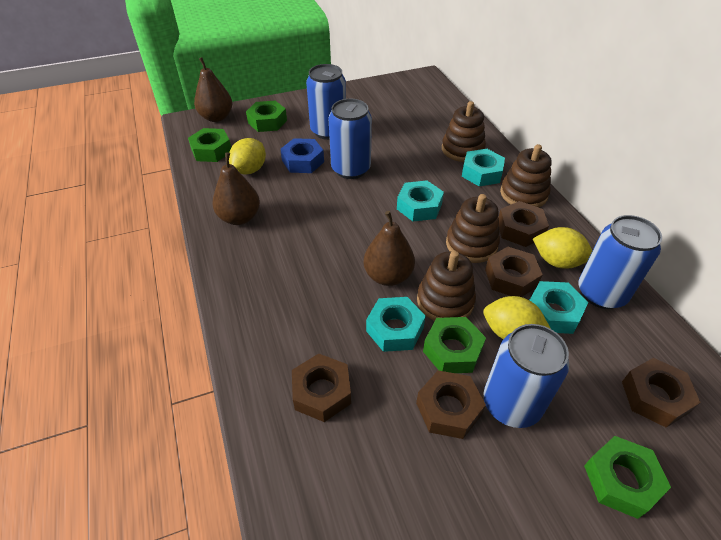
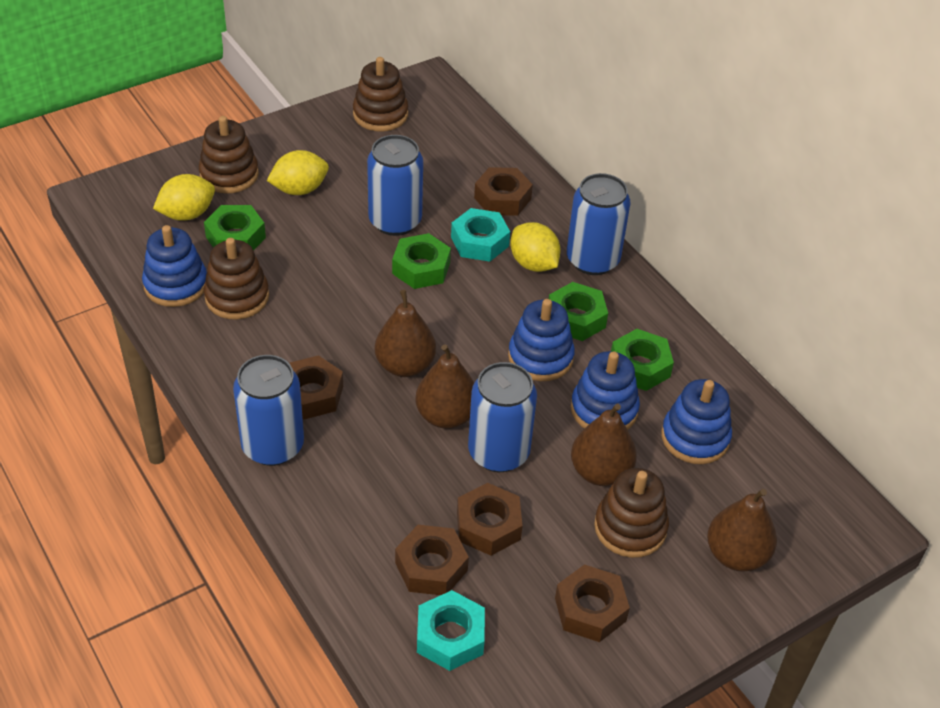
blue nut: 1 -> 0
blue stacking toy: 0 -> 4
brown pear: 3 -> 4
turquoise nut: 4 -> 2

